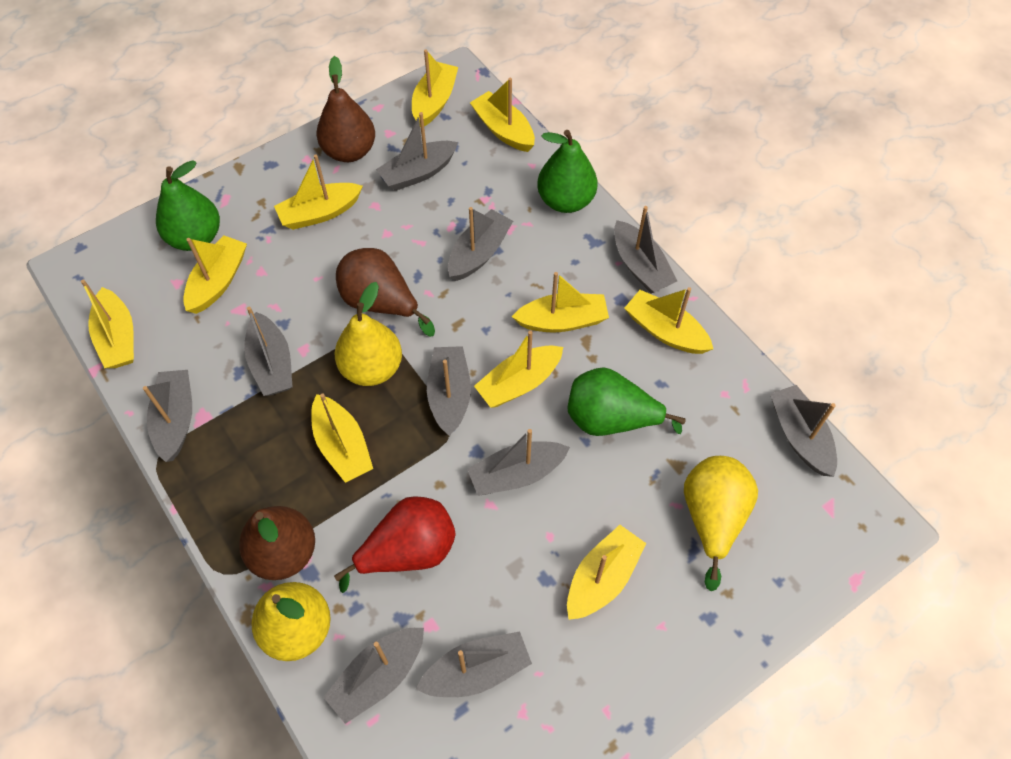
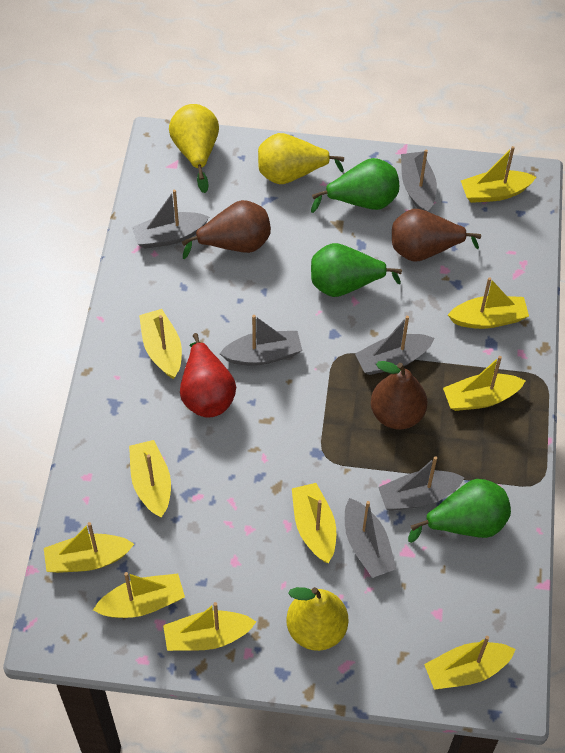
grey boat: 10 -> 6

